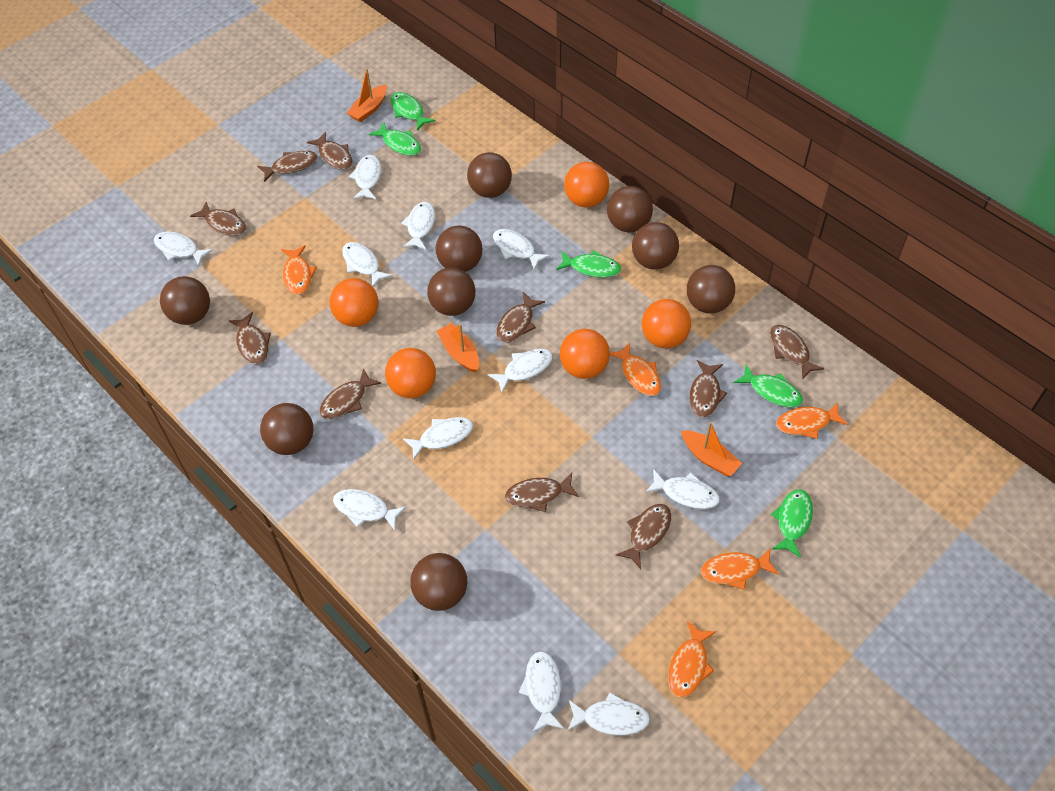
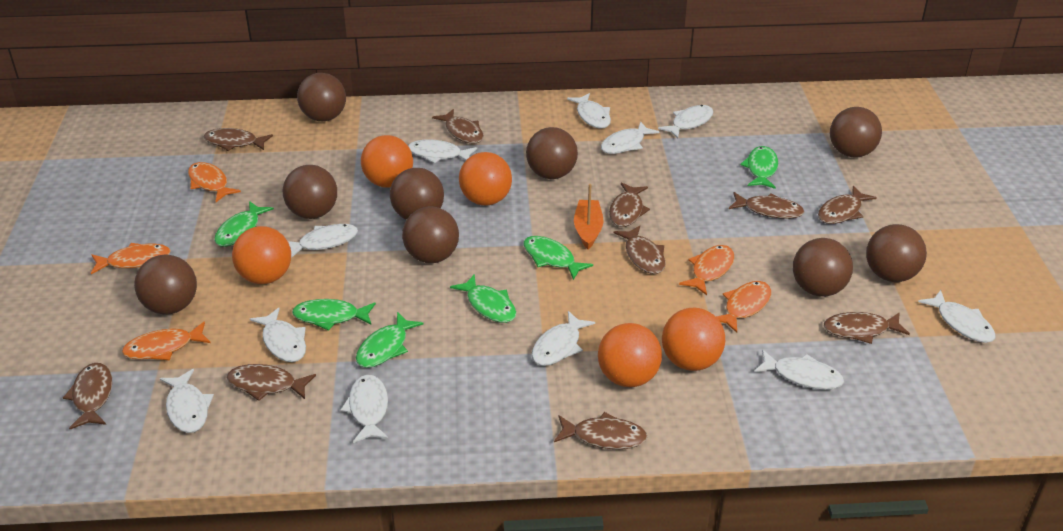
green fish: 5 -> 6
orange boat: 3 -> 1

